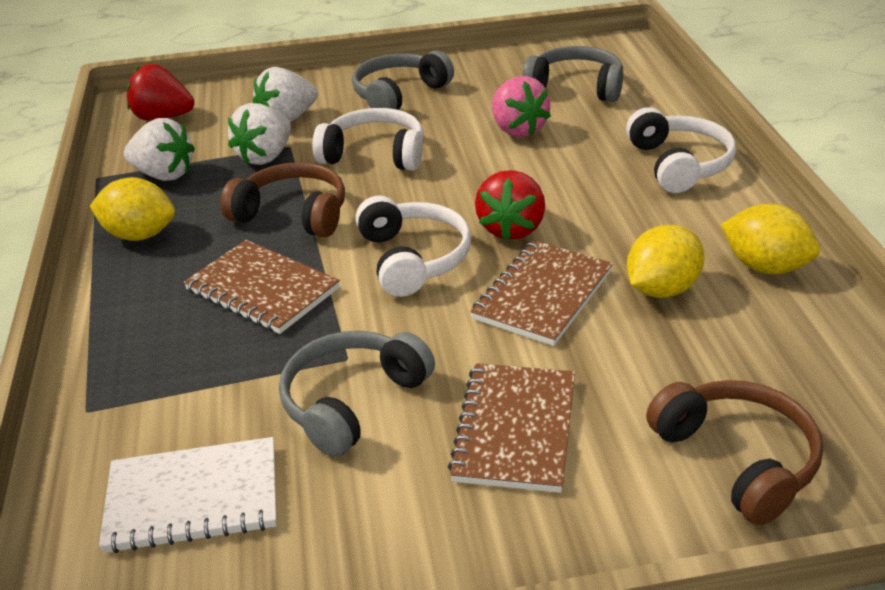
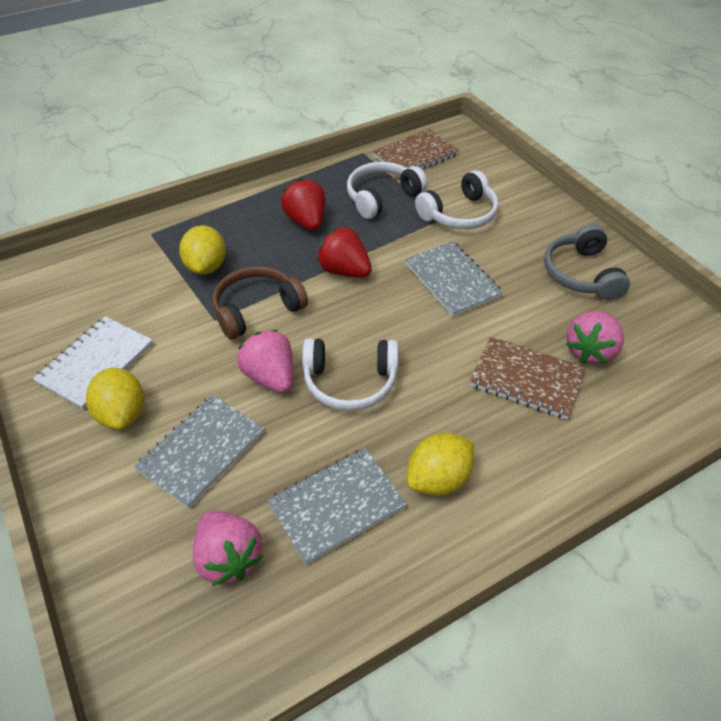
brown headphones: 2 -> 1
brown notebook: 3 -> 2
grey headphones: 3 -> 1
grey notebook: 0 -> 3
pink strawberry: 1 -> 3
white strawberry: 3 -> 0

